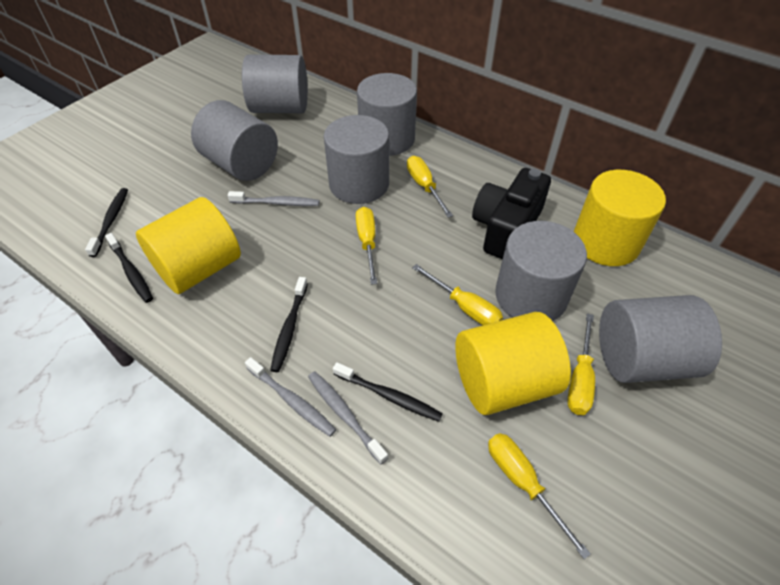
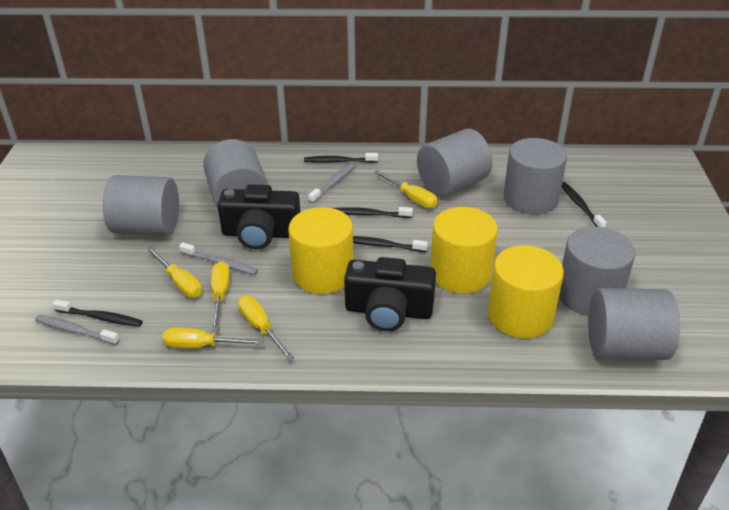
black camera: 1 -> 2
black toothbrush: 4 -> 5

